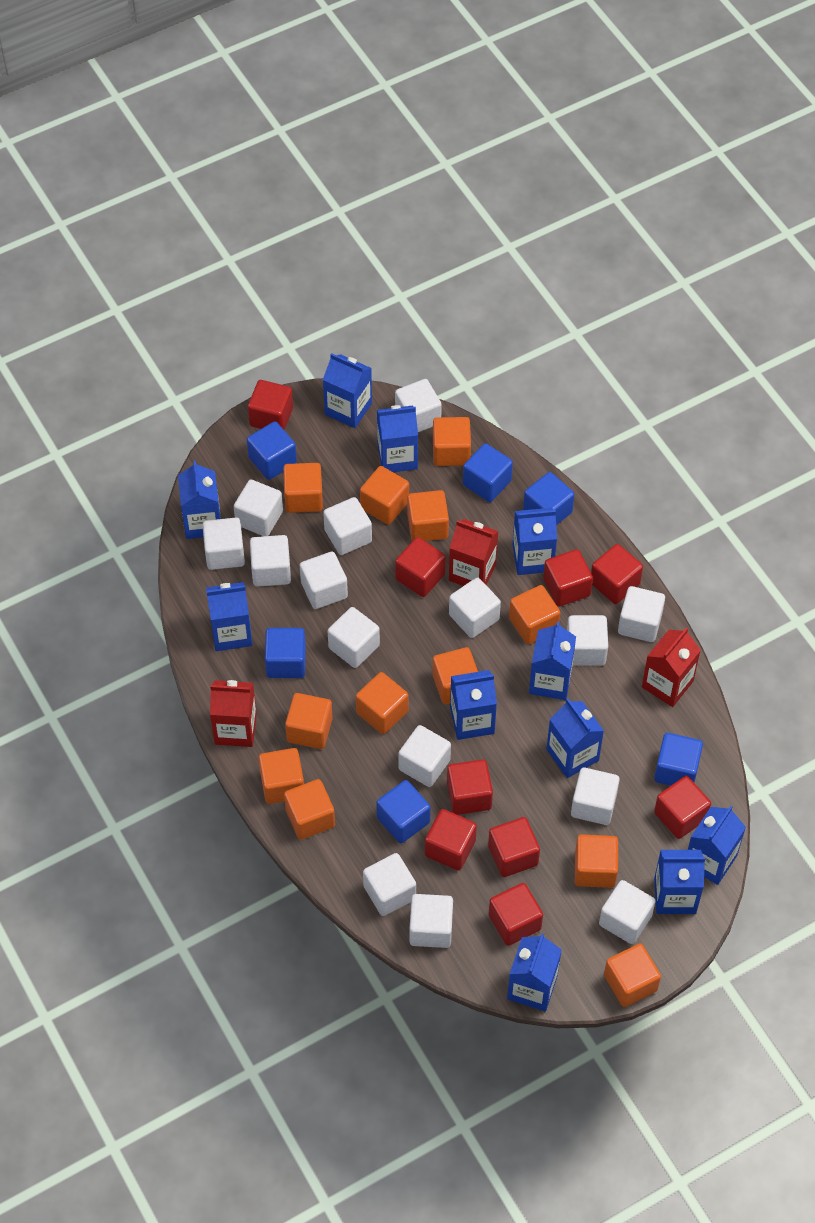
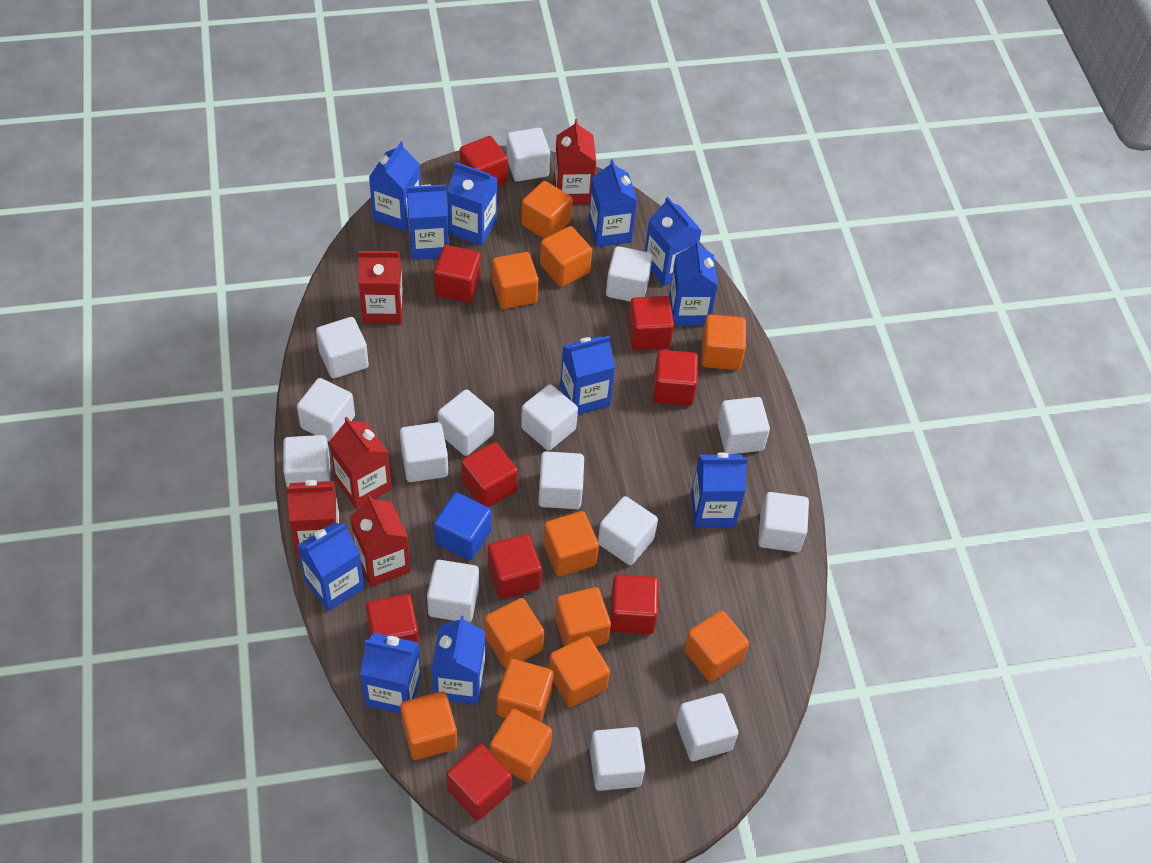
blue cube: 6 -> 1
red carton: 3 -> 5

